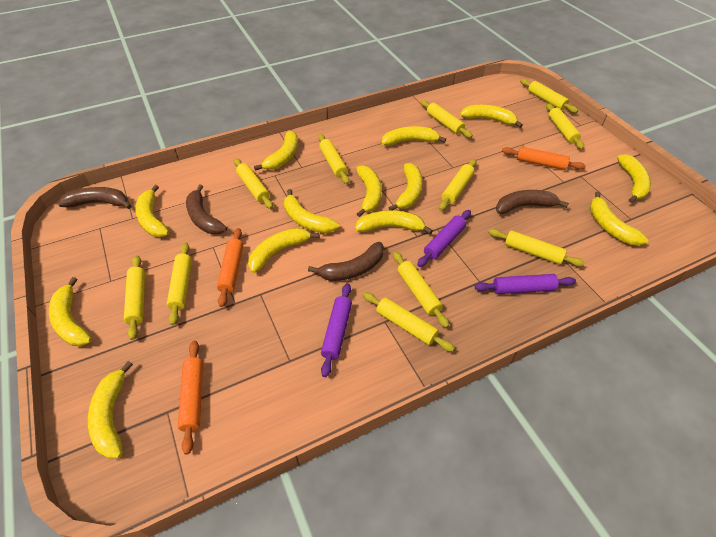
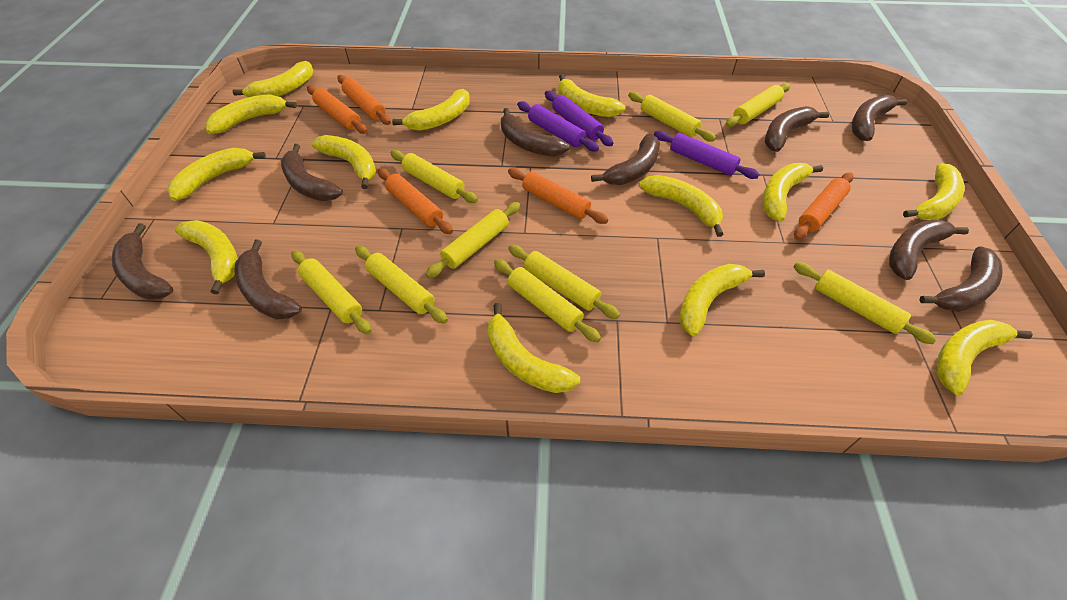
brown banana: 4 -> 9
orange rolling pin: 3 -> 5
yellow rolling pin: 11 -> 9

